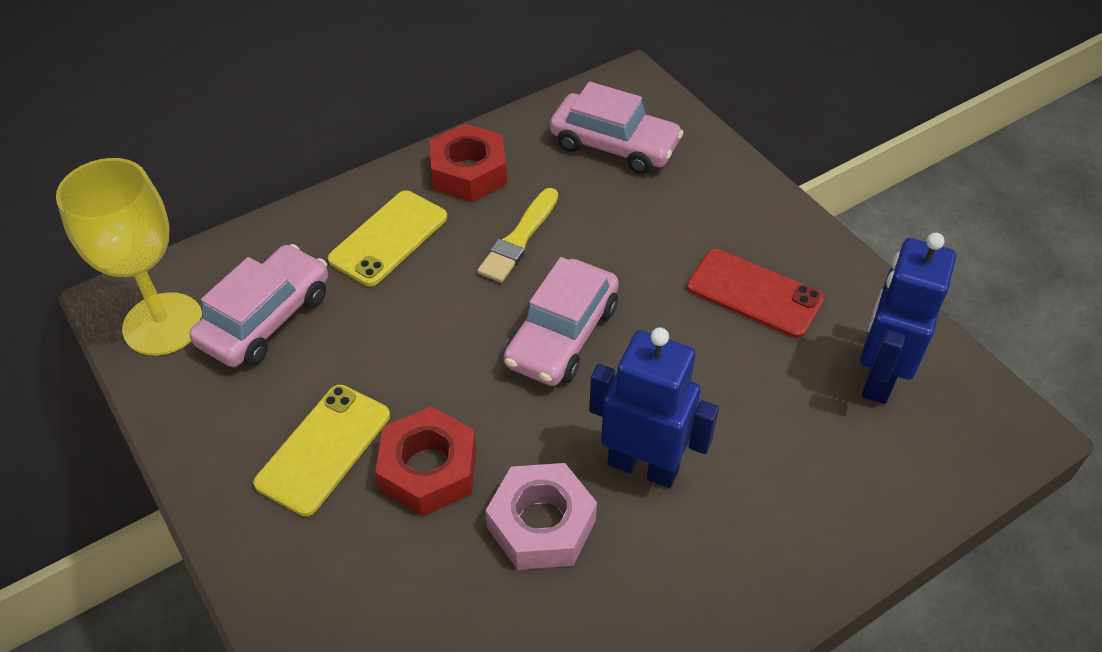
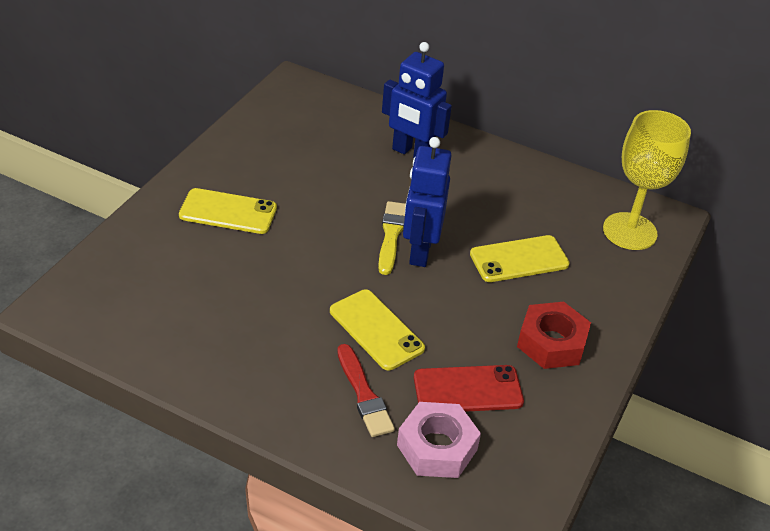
pink car: 3 -> 0
red brush: 0 -> 1
red nut: 2 -> 1
yellow phone: 2 -> 3

